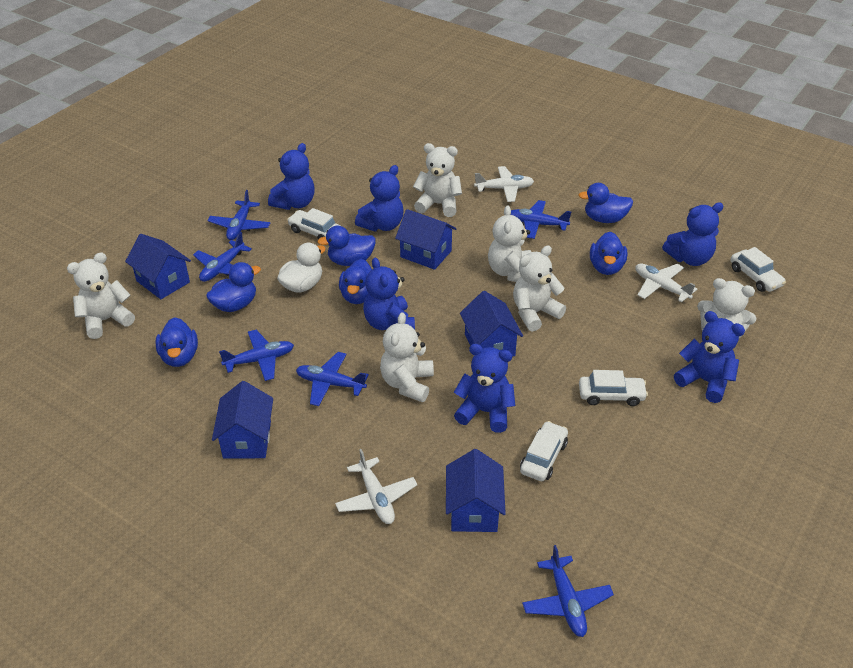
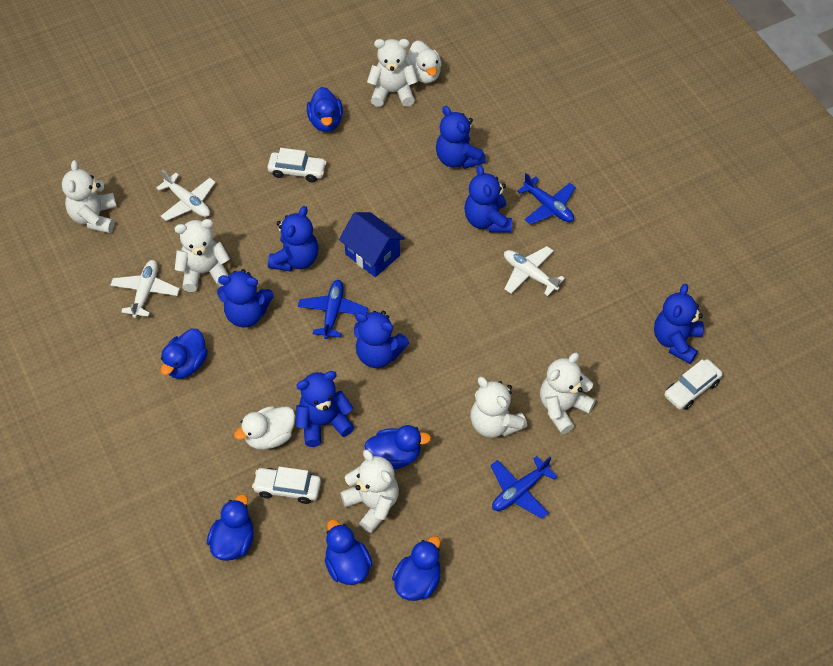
blue house: 5 -> 1
blue plane: 6 -> 3
blue teddy bear: 6 -> 7
white car: 4 -> 3
white duck: 1 -> 2

